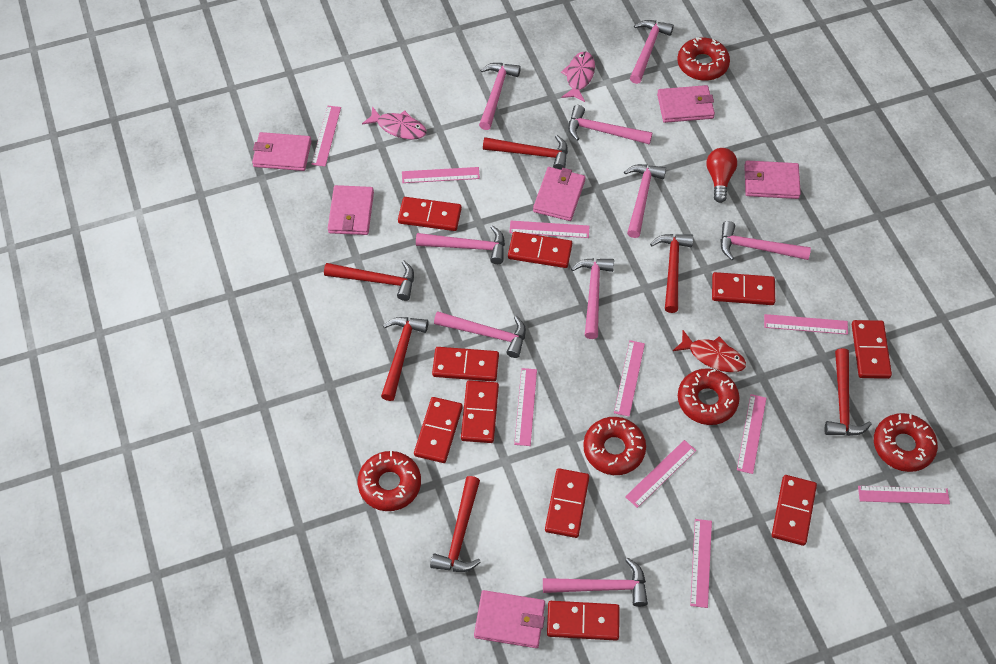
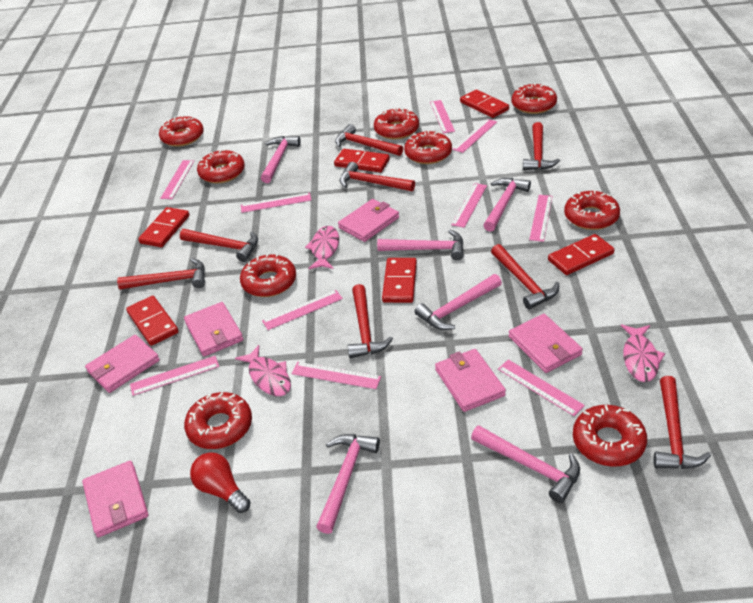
pink fish: 2 -> 3
pink hammer: 9 -> 6
red domino: 10 -> 6
red donut: 5 -> 9
red fish: 1 -> 0
red hammer: 6 -> 8

